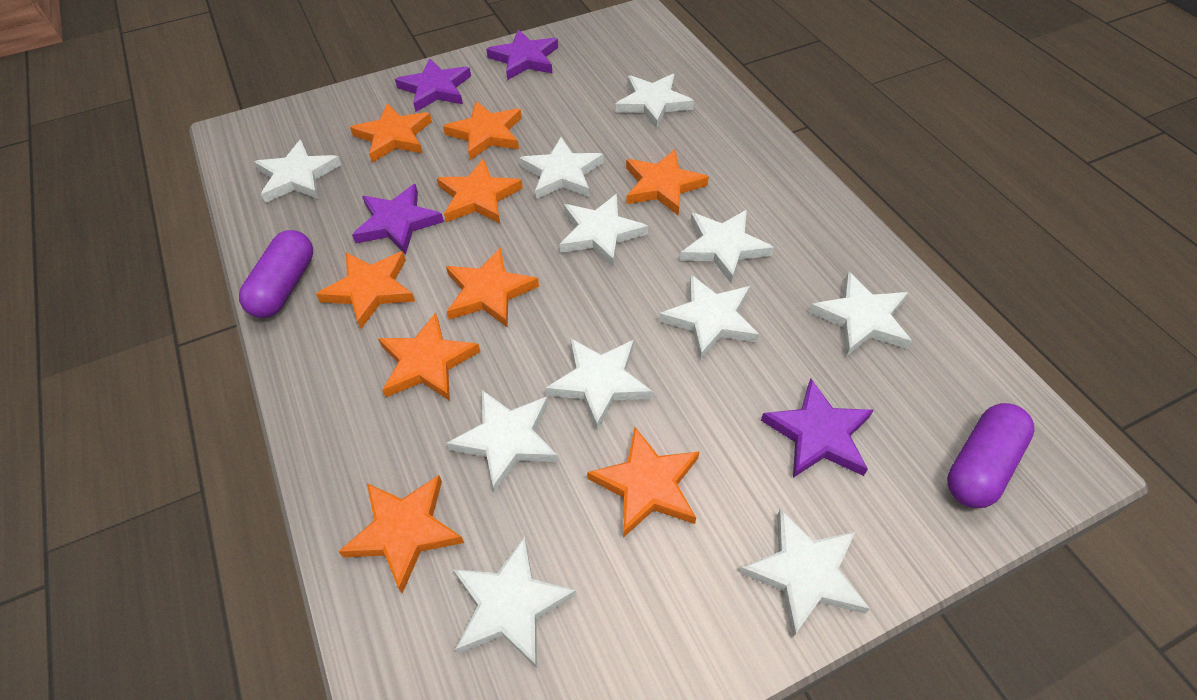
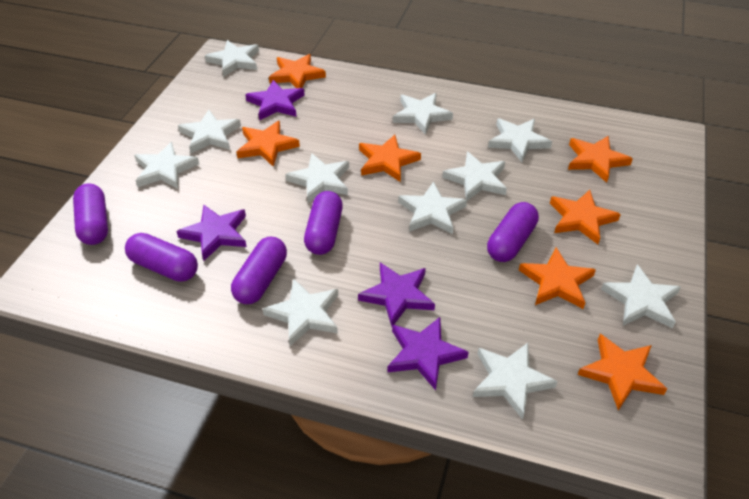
orange star: 9 -> 7
purple capsule: 2 -> 5

